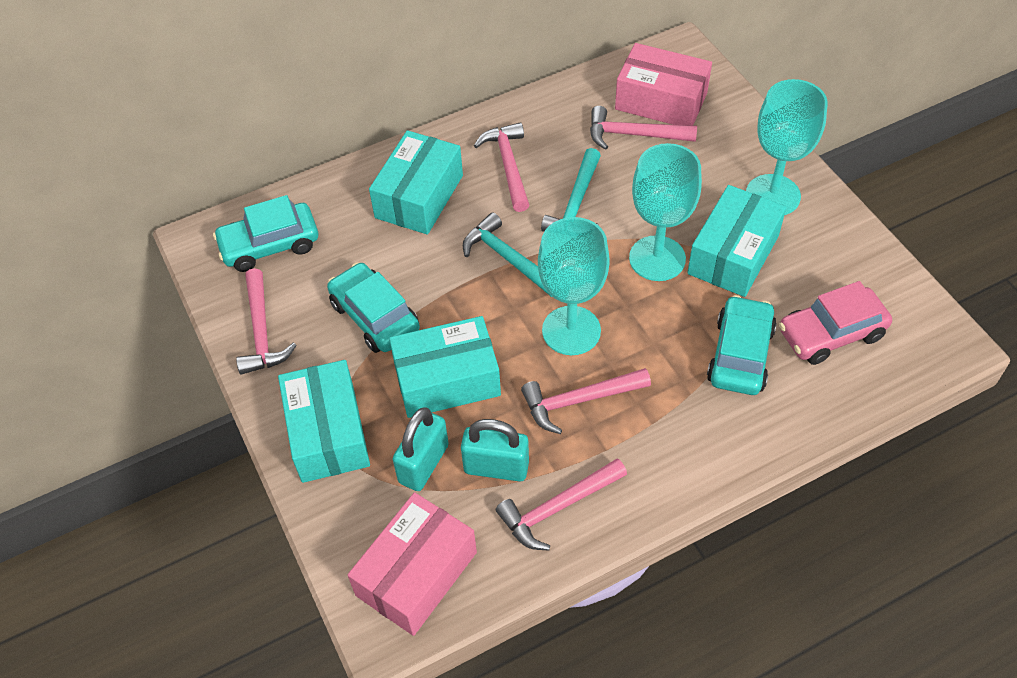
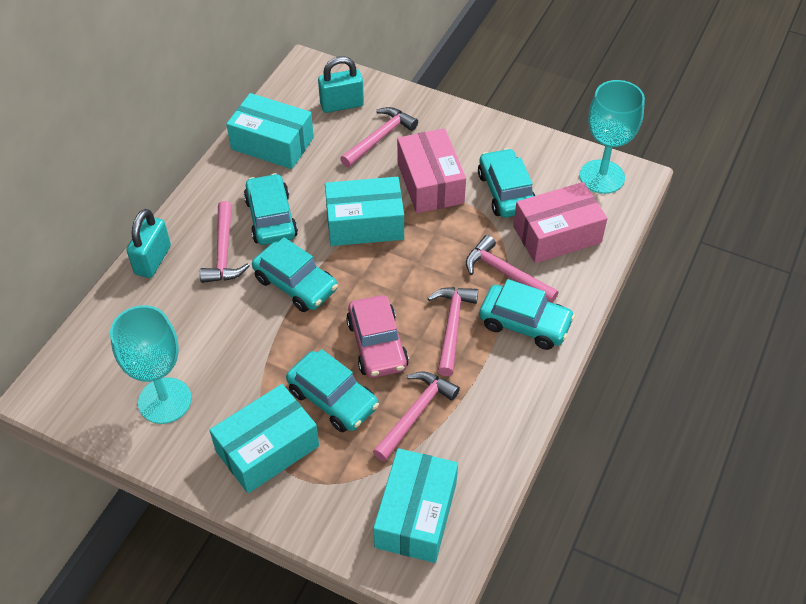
turquoise car: 3 -> 5
turquoise goblet: 3 -> 2
turquoise hammer: 2 -> 0

